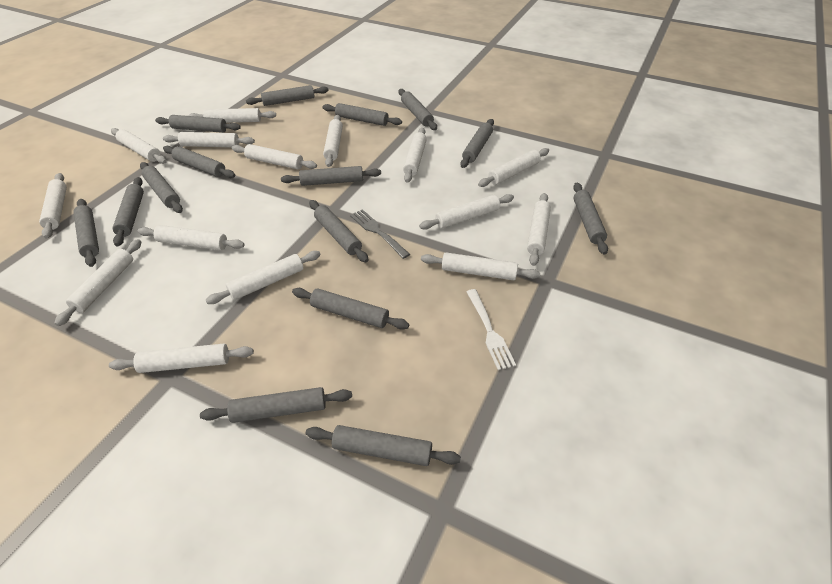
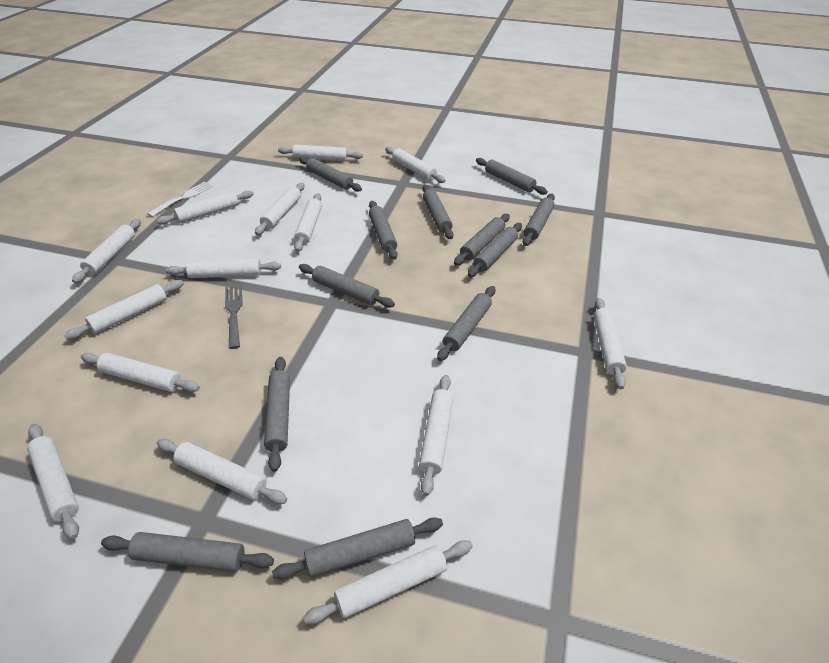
grey rolling pin: 15 -> 12
white rolling pin: 15 -> 14

